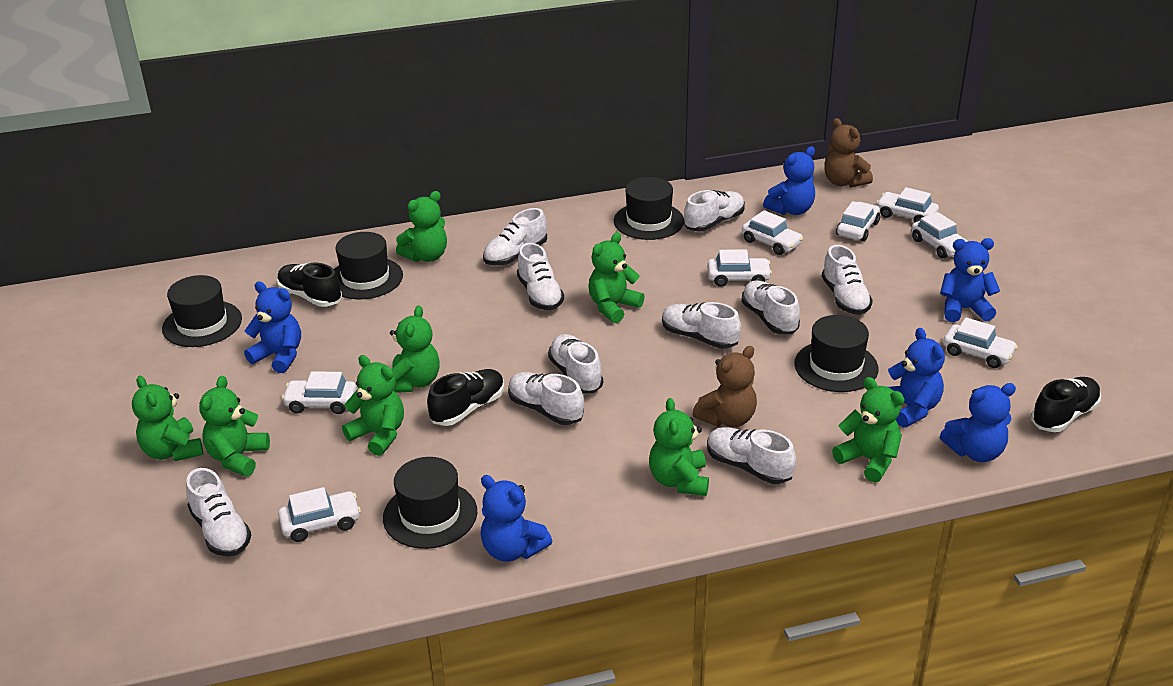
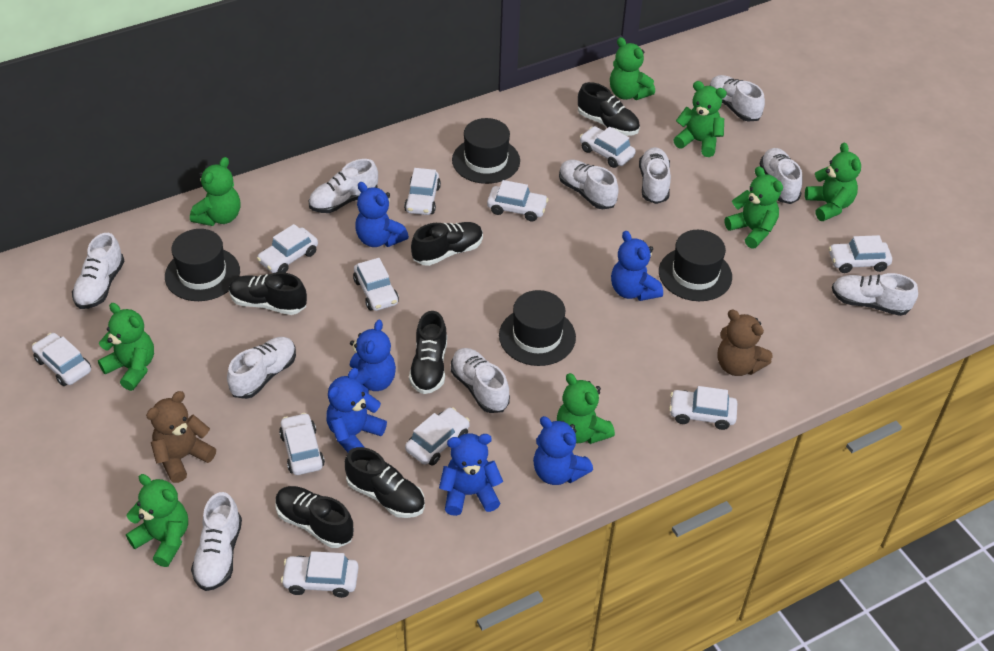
black hat: 5 -> 4
black shoe: 3 -> 6
white car: 8 -> 11

